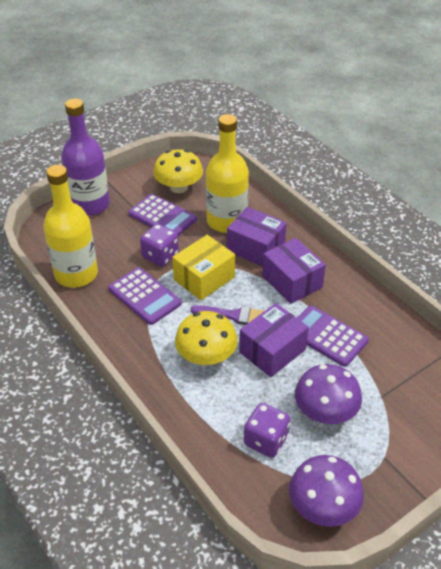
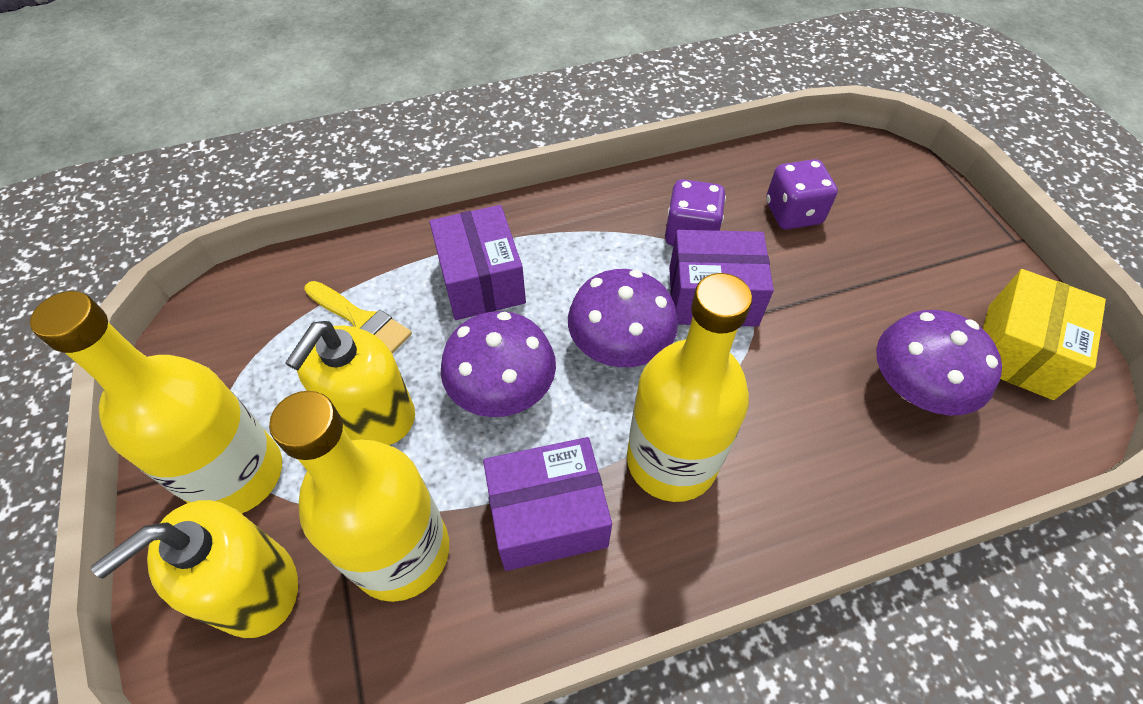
purple bottle: 1 -> 0
purple brush: 1 -> 0
purple calculator: 3 -> 0
purple mushroom: 2 -> 3
yellow bottle: 2 -> 3
yellow brush: 0 -> 1
yellow mushroom: 2 -> 0
yellow soap dispenser: 0 -> 2

